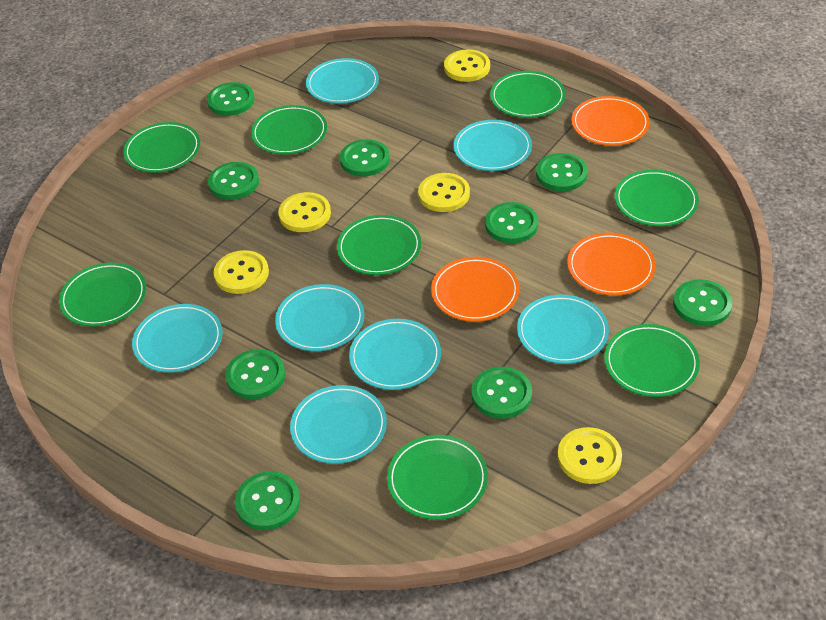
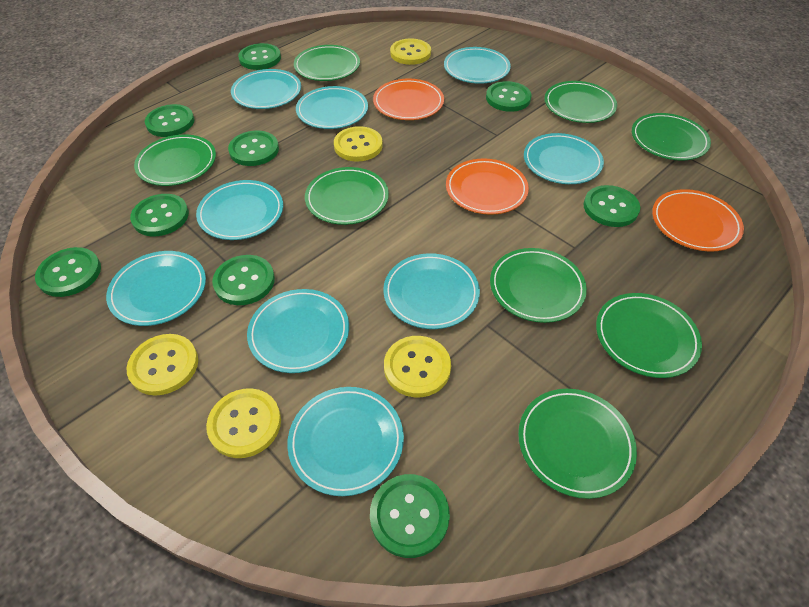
turquoise plate: 7 -> 9

